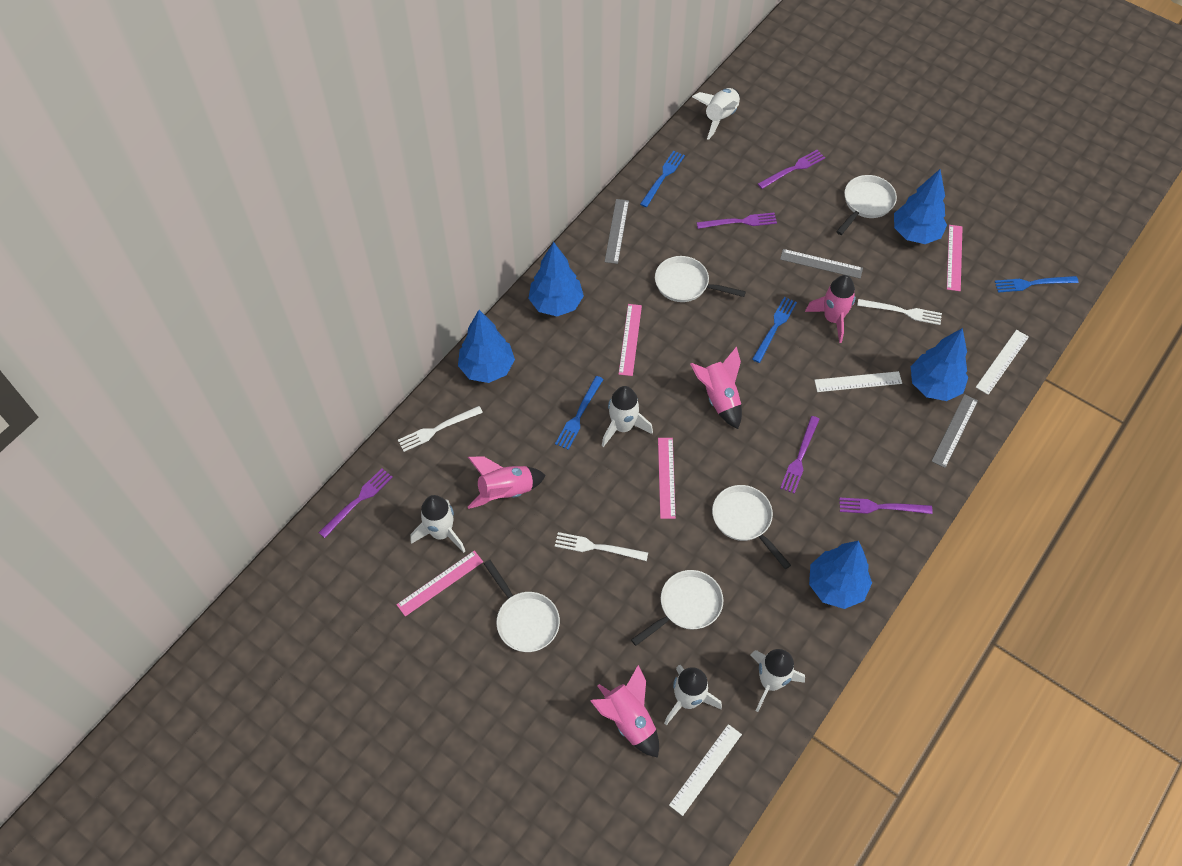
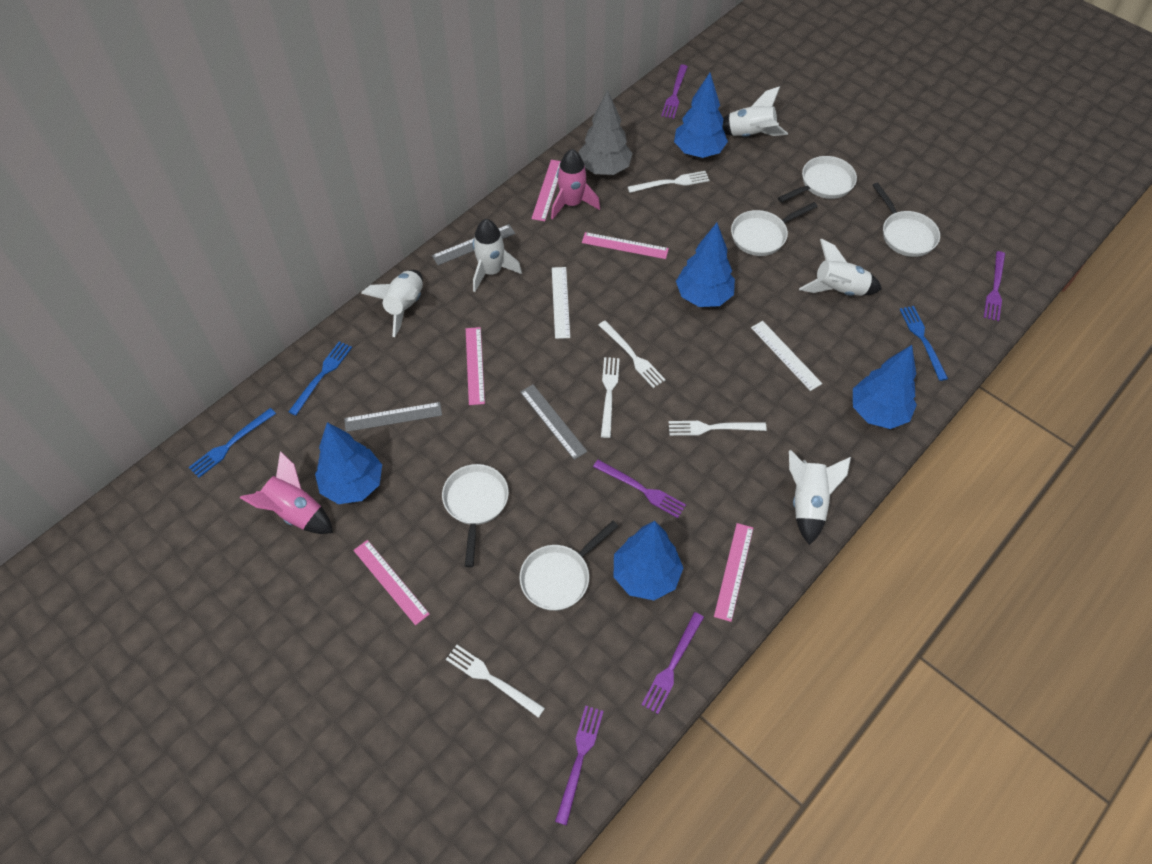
blue fork: 4 -> 3
grey tree: 0 -> 1
pink rocket: 4 -> 2
pink ruler: 4 -> 5
white fork: 3 -> 5
white ruler: 3 -> 2

